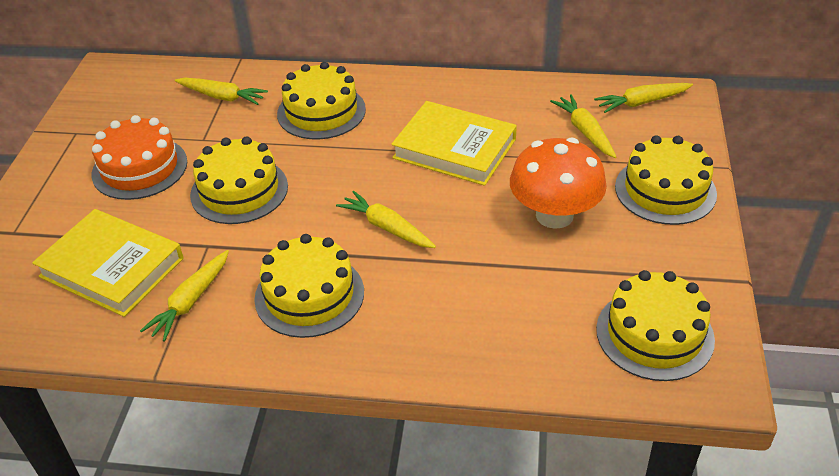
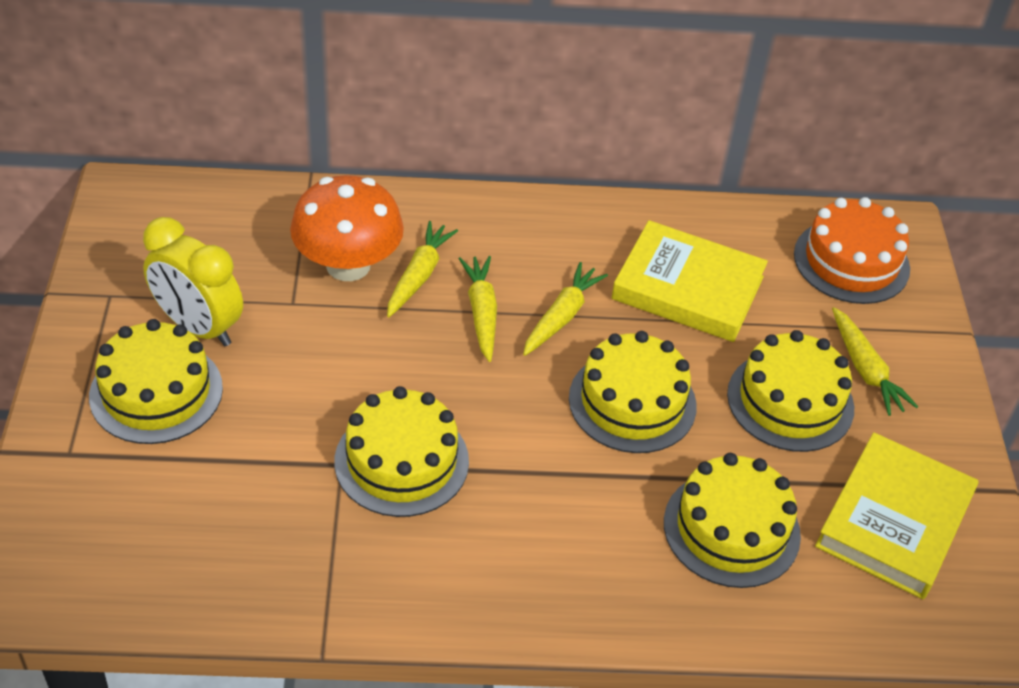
yellow carrot: 5 -> 4
yellow clock: 0 -> 1

